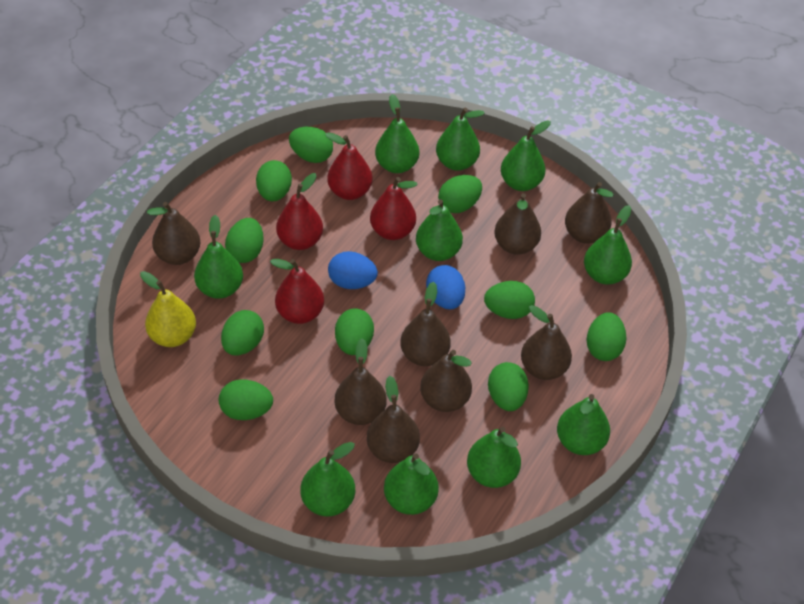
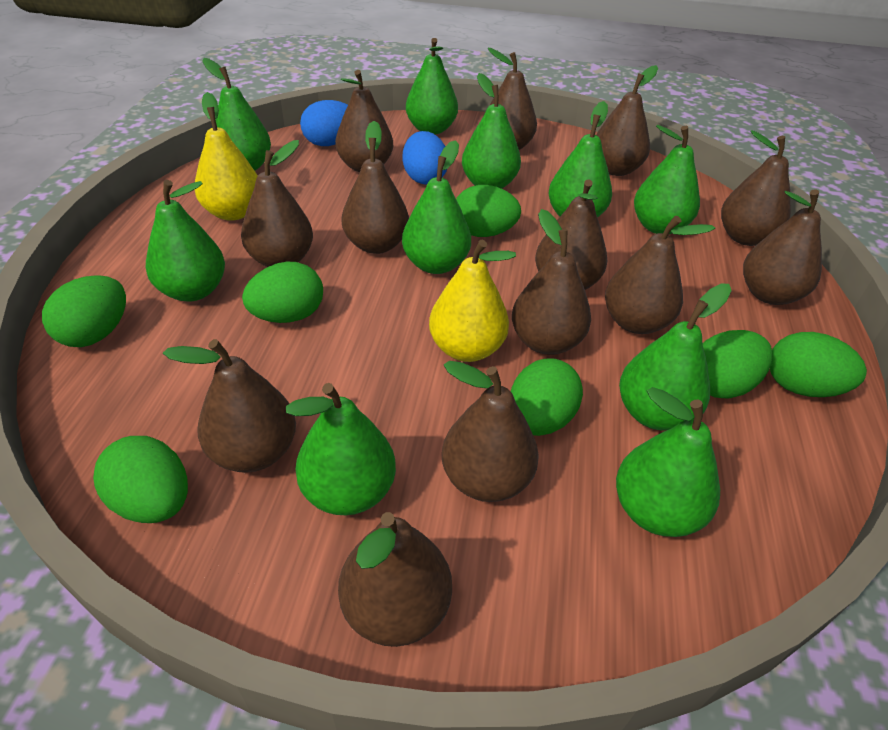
brown pear: 8 -> 13
green egg: 10 -> 7
red pear: 4 -> 0
yellow pear: 1 -> 2

